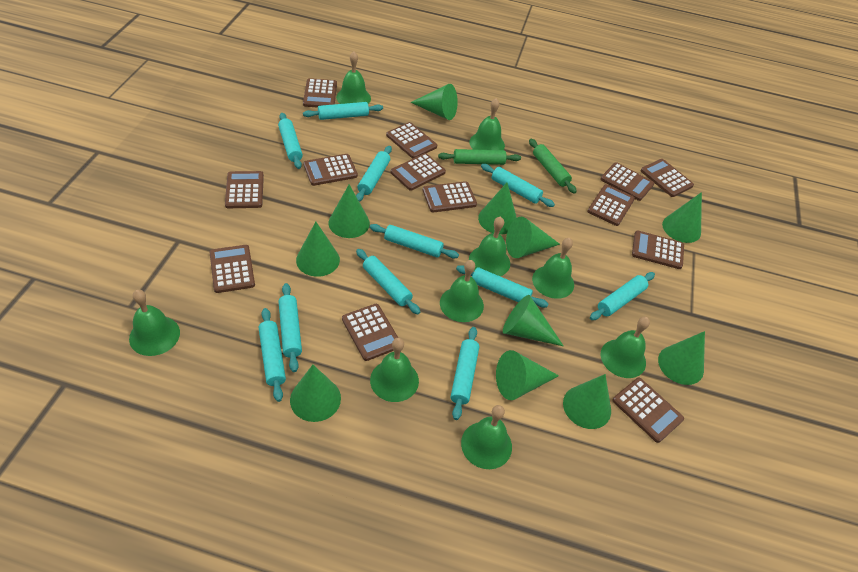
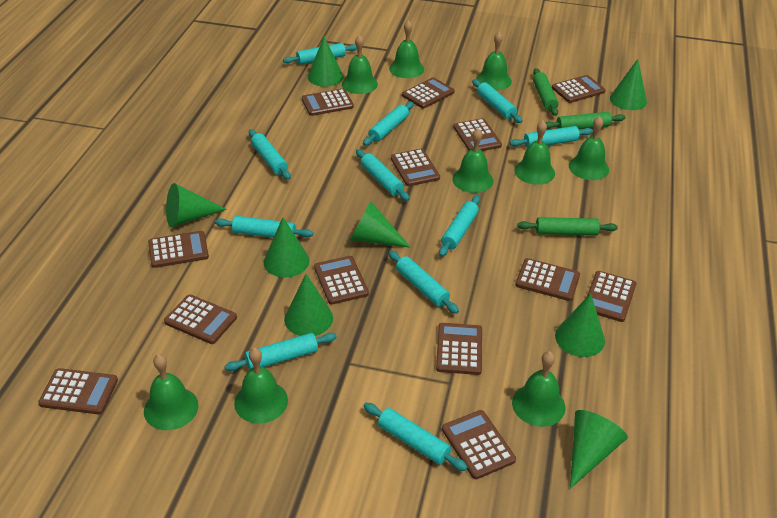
green cone: 11 -> 8
green rolling pin: 2 -> 3

